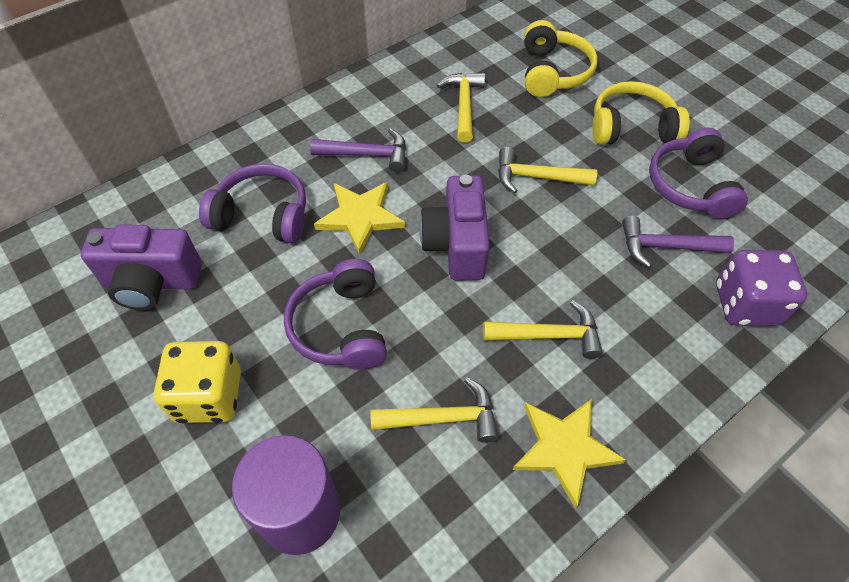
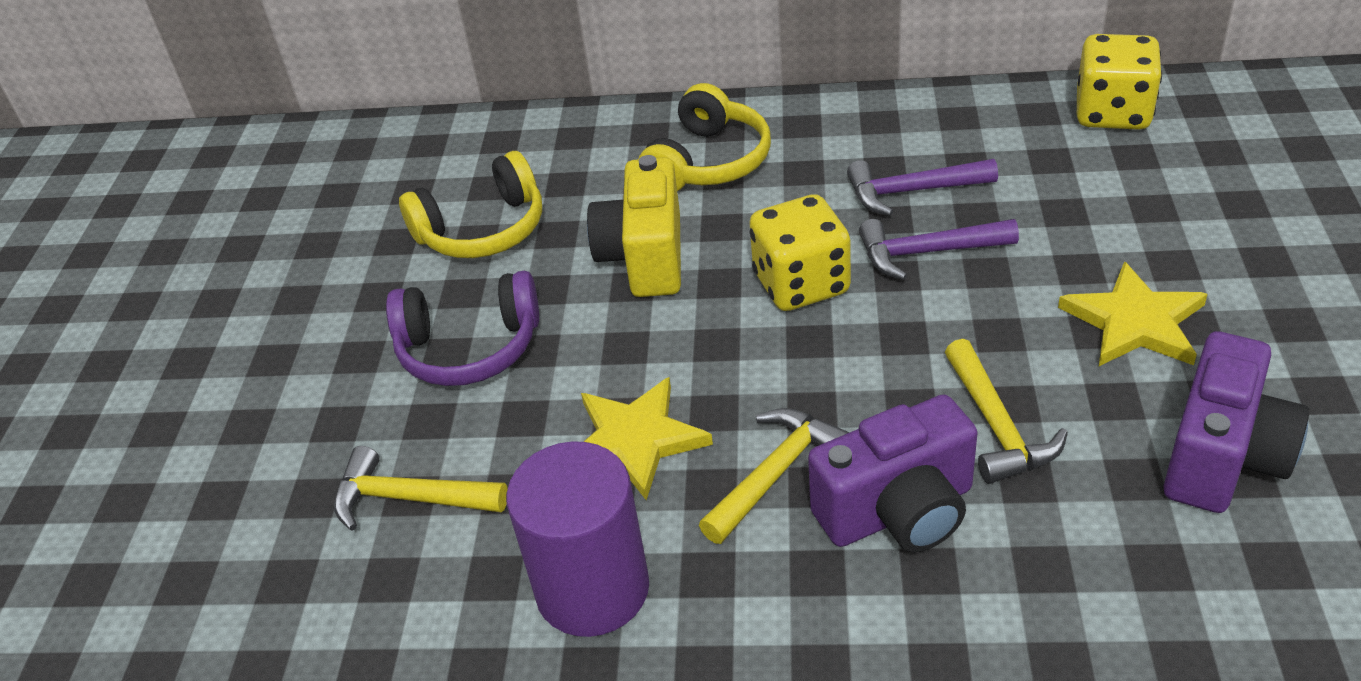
purple dice: 1 -> 0
purple headphones: 3 -> 1
yellow camera: 0 -> 1
yellow dice: 1 -> 2
yellow hammer: 4 -> 3

